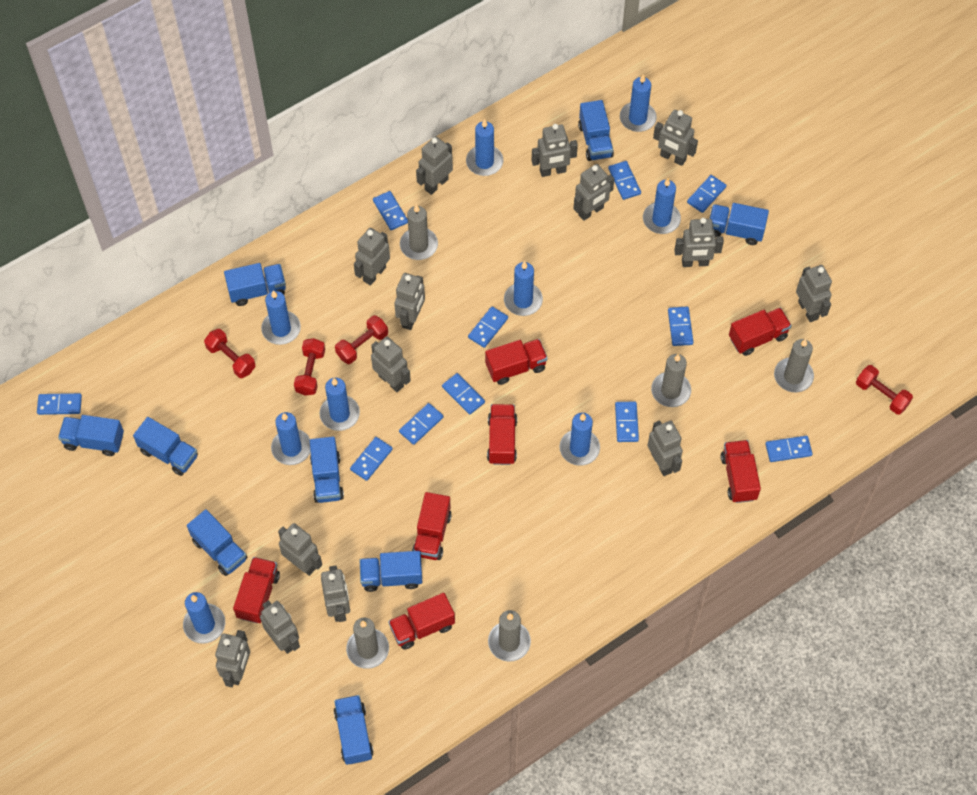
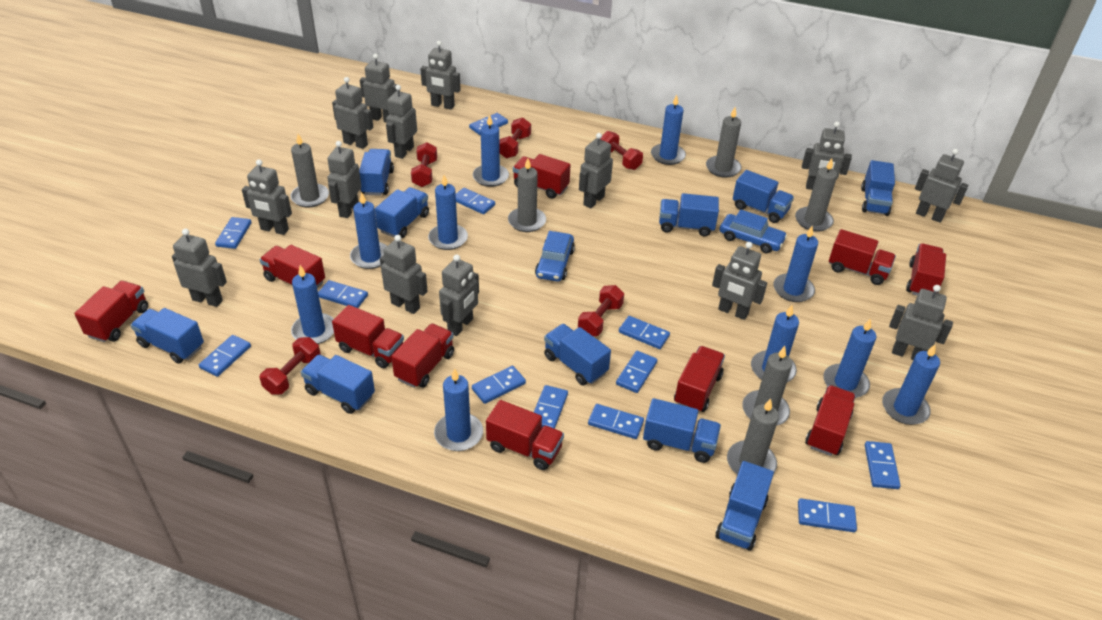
blue candle: 9 -> 10
blue car: 0 -> 2
blue domino: 11 -> 12
blue truck: 9 -> 10
grey candle: 5 -> 6
red dumbbell: 4 -> 5
red truck: 7 -> 10

